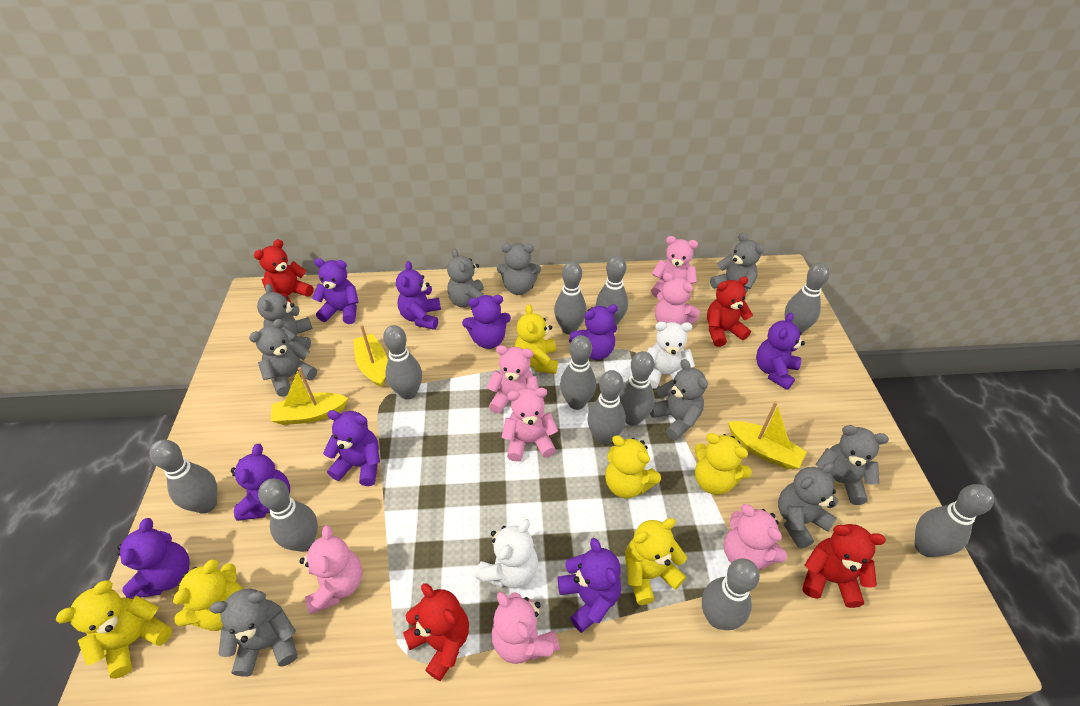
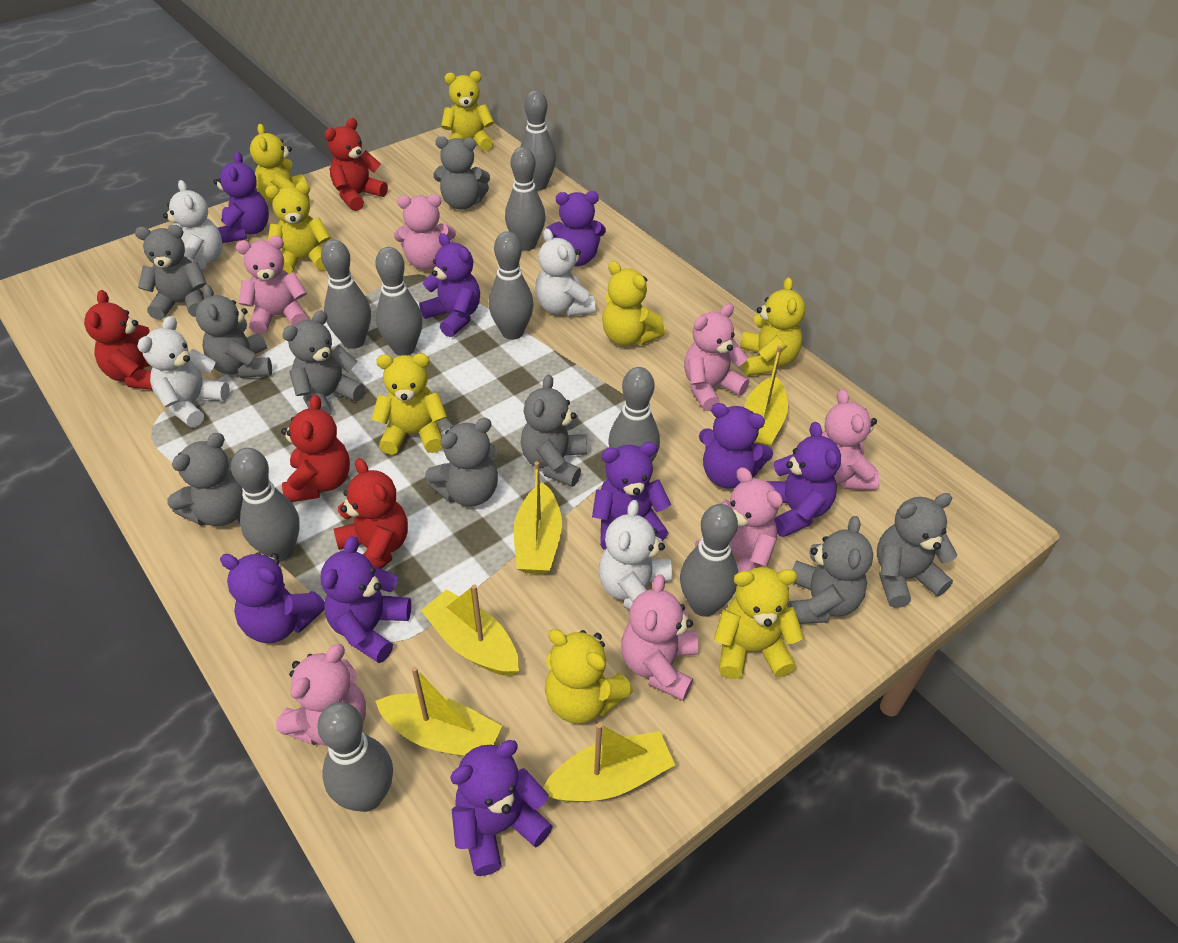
grey bowling pin: 11 -> 9
white teddy bear: 2 -> 4
yellow boat: 3 -> 5
yellow teddy bear: 6 -> 8

